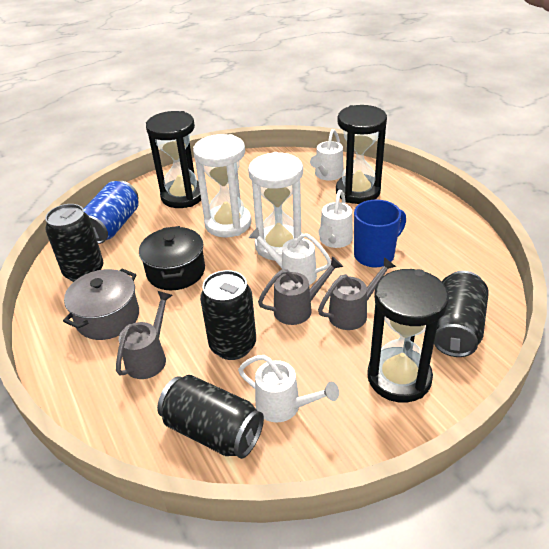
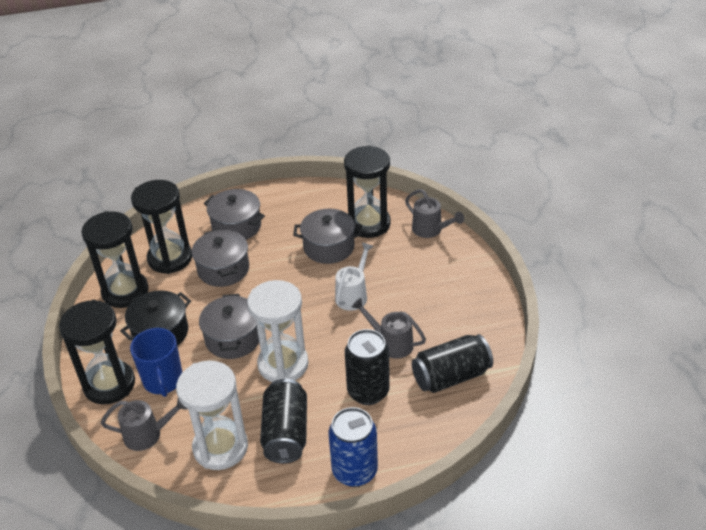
black can: 4 -> 3
black hourglass: 3 -> 4
grey pot: 1 -> 4
white watering can: 4 -> 1

